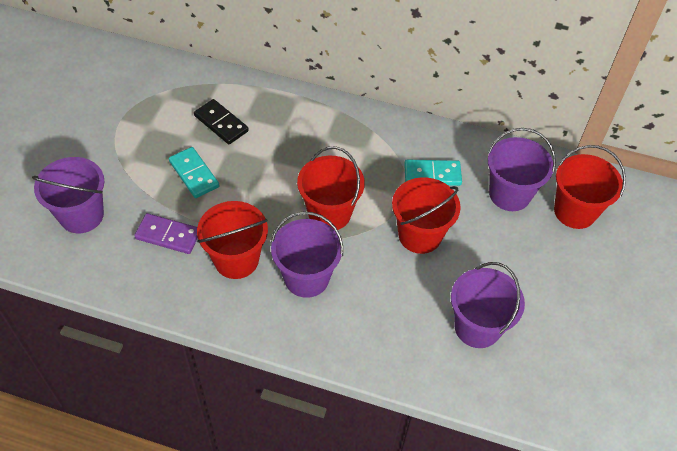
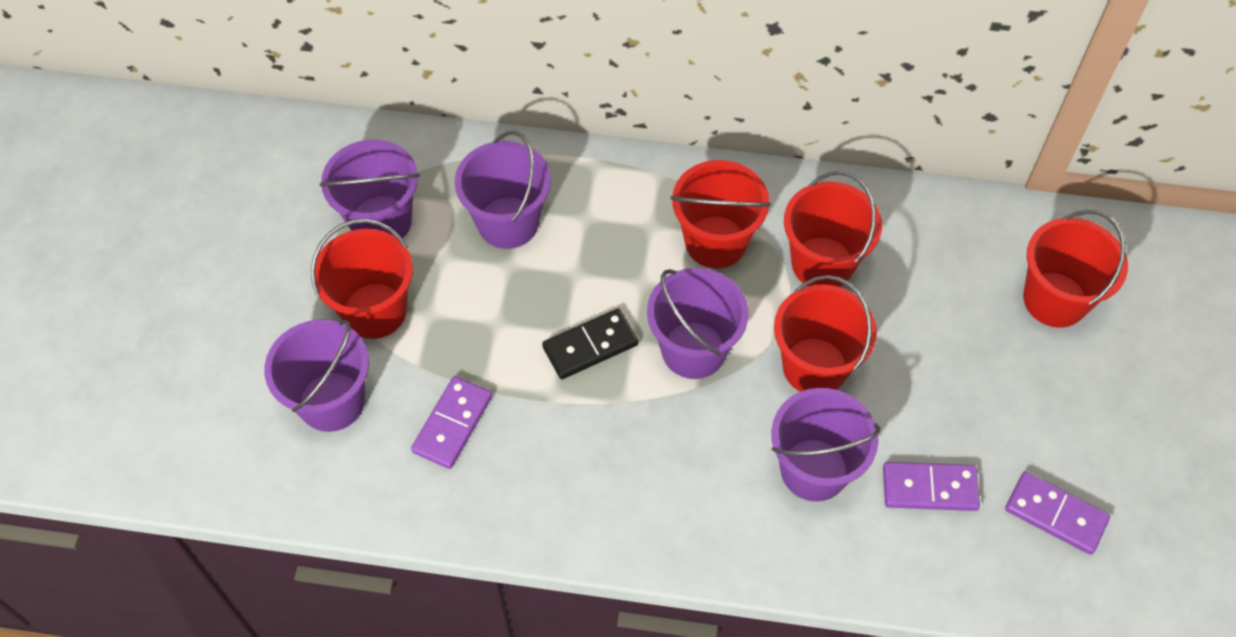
purple bucket: 4 -> 5
purple domino: 1 -> 3
red bucket: 4 -> 5
turquoise domino: 2 -> 0

